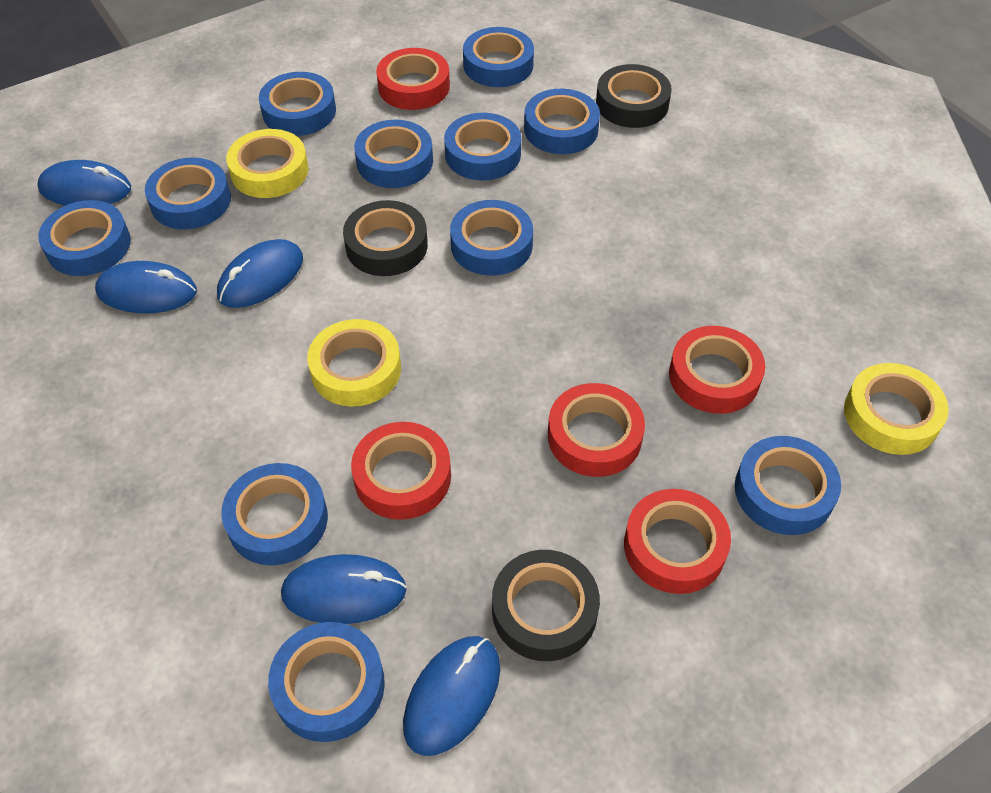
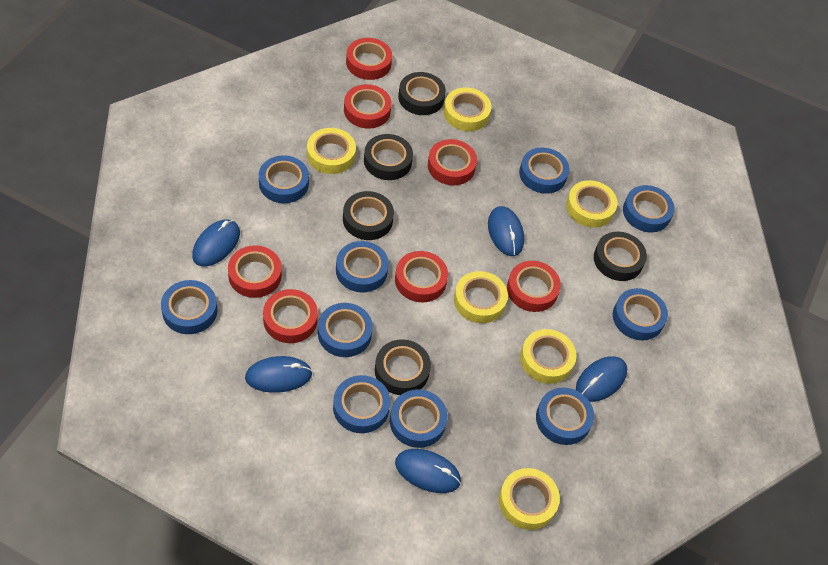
black tape: 3 -> 5
blue tape: 11 -> 10
red tape: 5 -> 7
yellow tape: 3 -> 6

